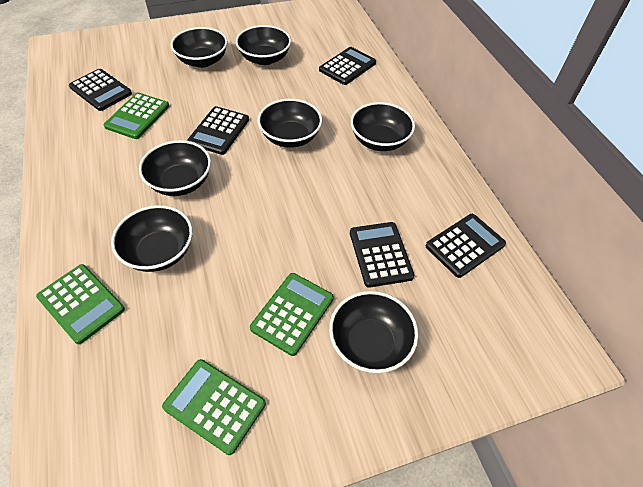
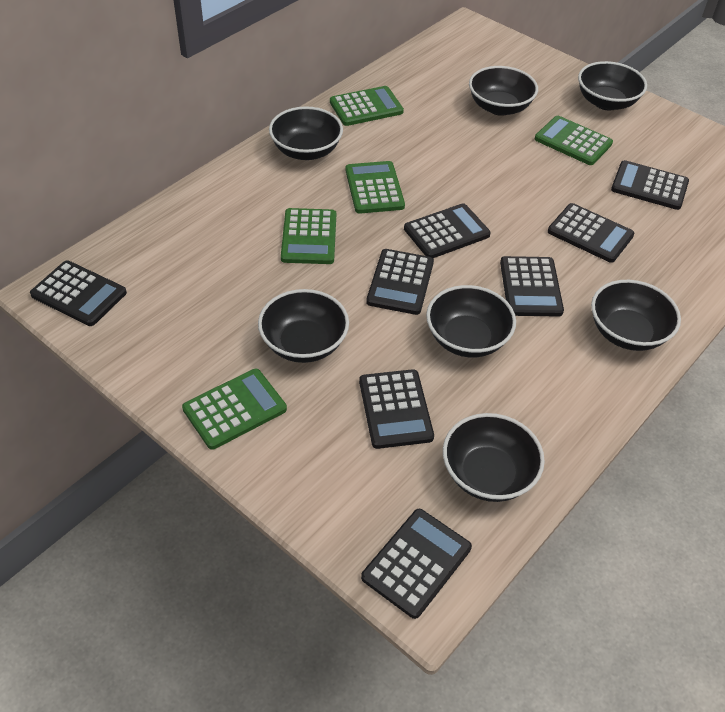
black calculator: 5 -> 8
green calculator: 4 -> 5

